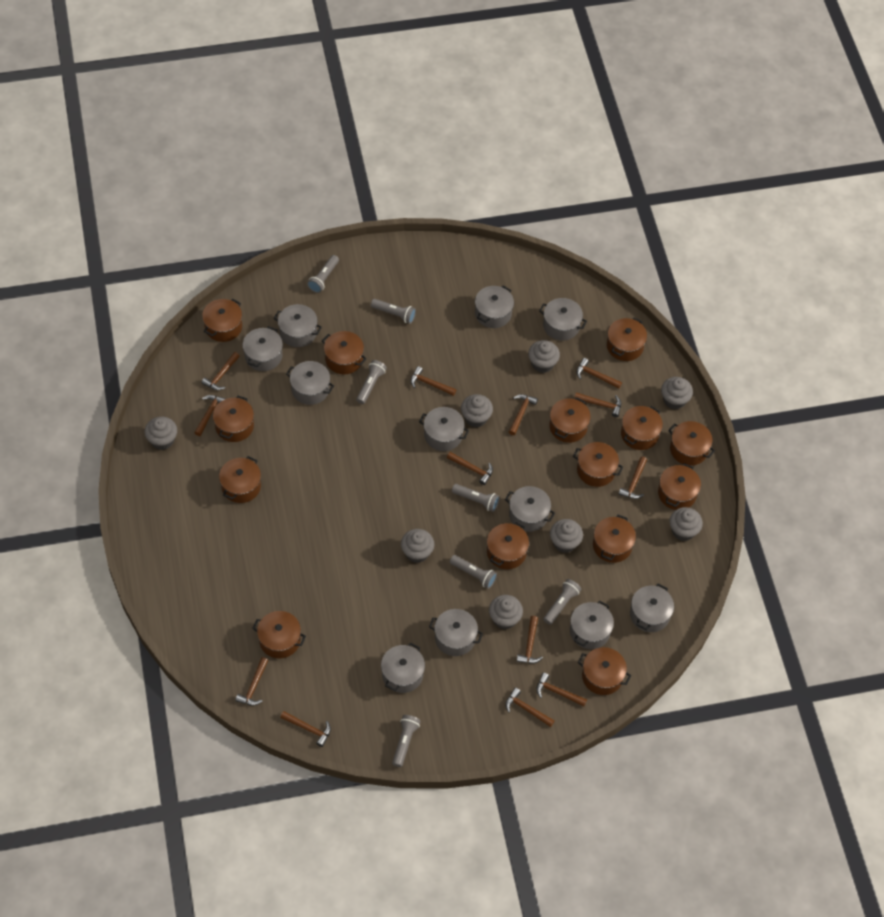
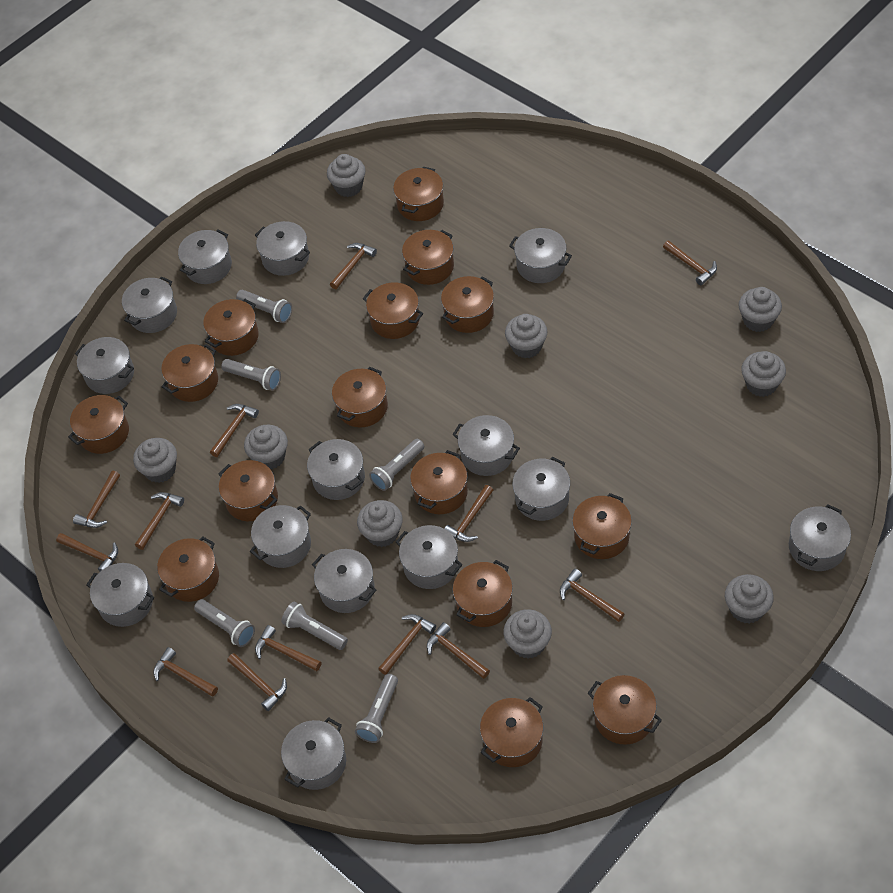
brown pot: 14 -> 15
grey cupcake: 8 -> 9
grey flashlight: 7 -> 6
grey pot: 11 -> 14

